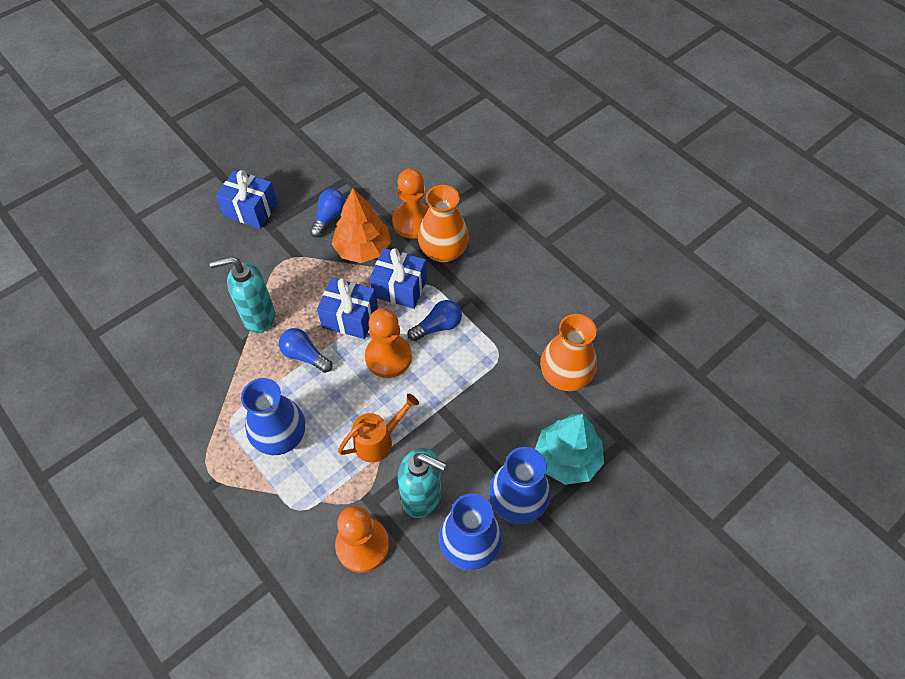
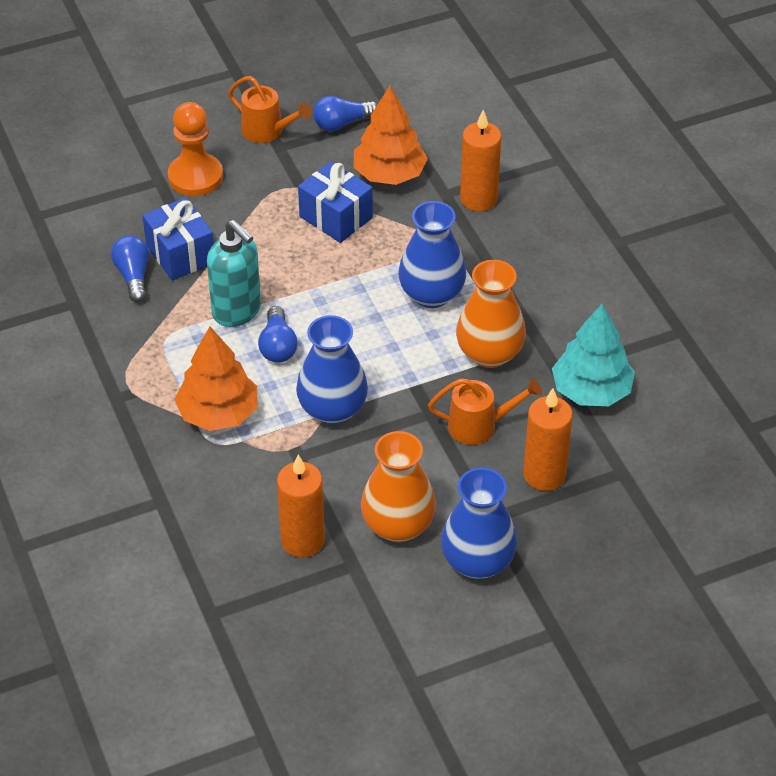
blue gift: 3 -> 2
orange candle: 0 -> 3
orange pawn: 3 -> 1
orange tree: 1 -> 2
orange watering can: 1 -> 2
turquoise soap dispenser: 2 -> 1

